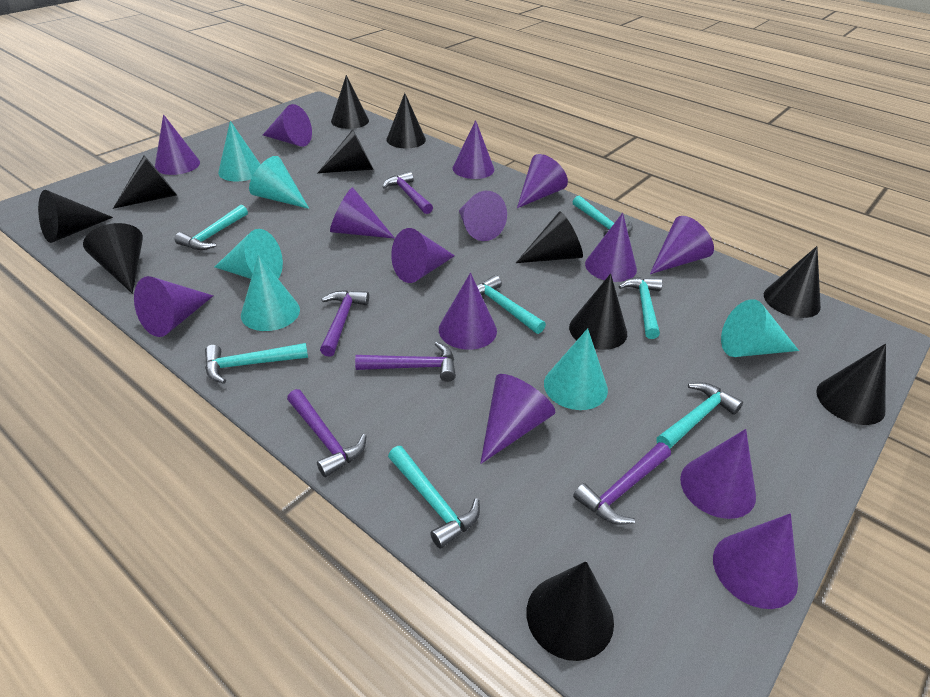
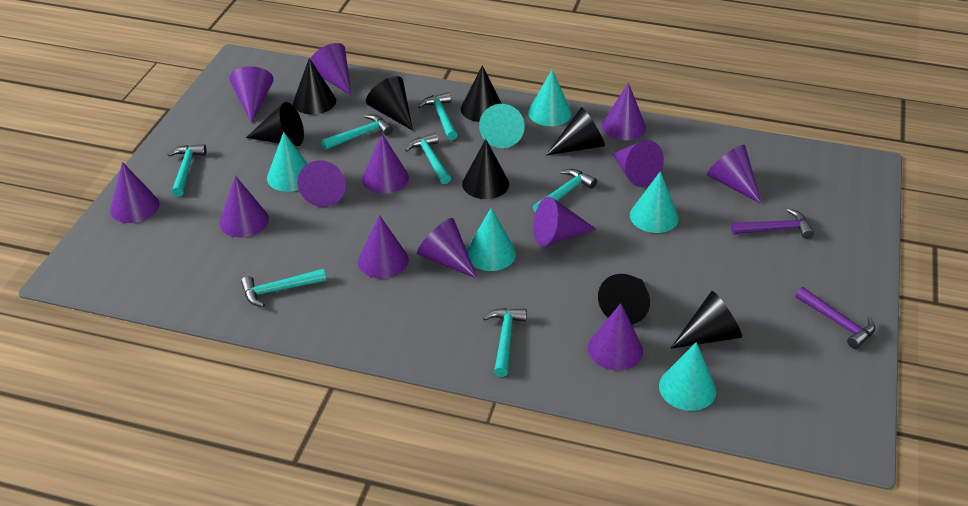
black cone: 11 -> 8
purple cone: 14 -> 13
purple hammer: 5 -> 2

